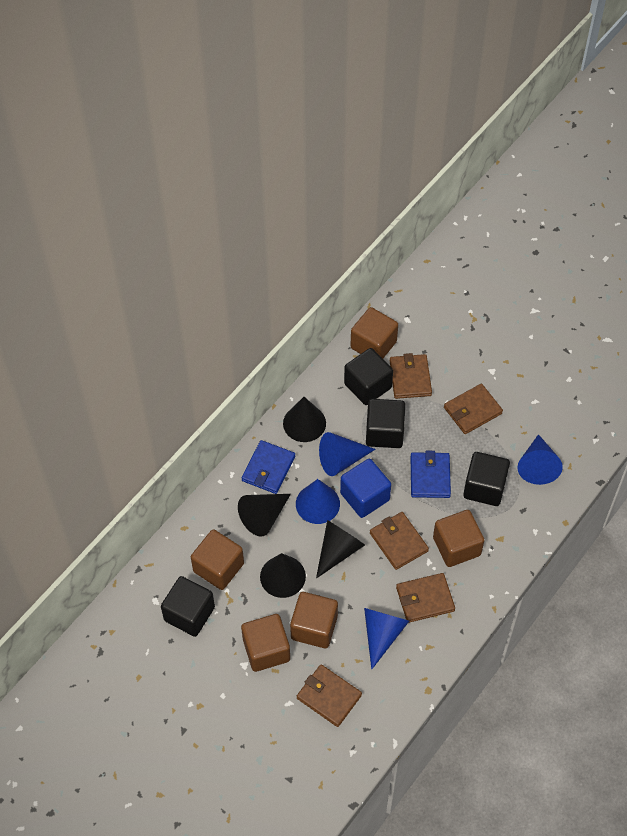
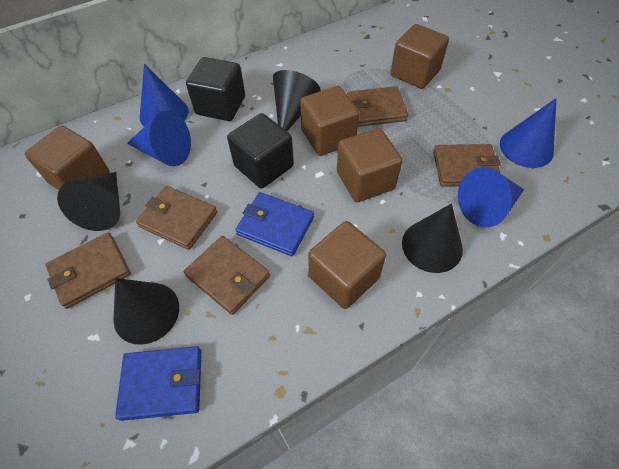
black cube: 4 -> 2
blue cube: 1 -> 0

